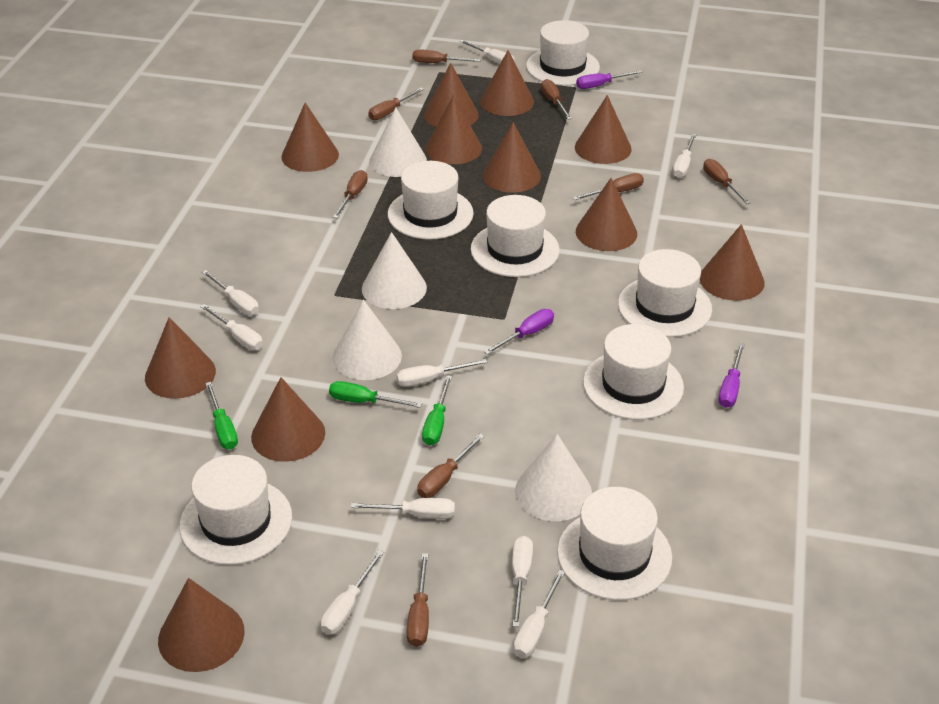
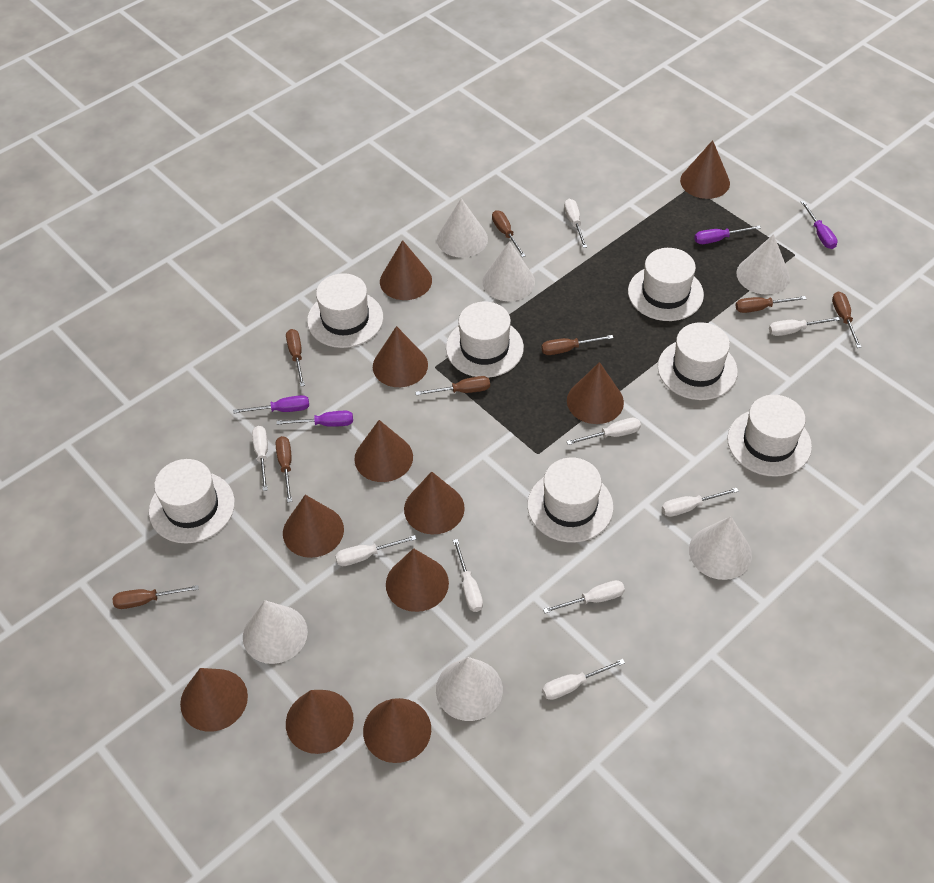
green screwdriver: 3 -> 0
purple screwdriver: 3 -> 4
white cone: 4 -> 6

